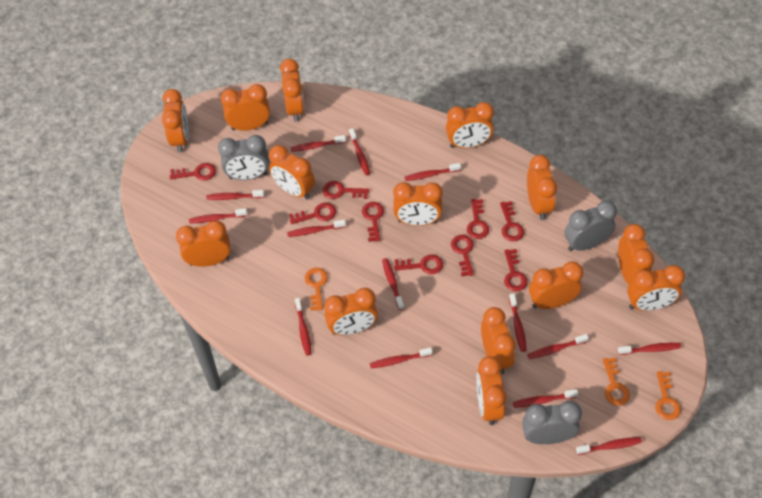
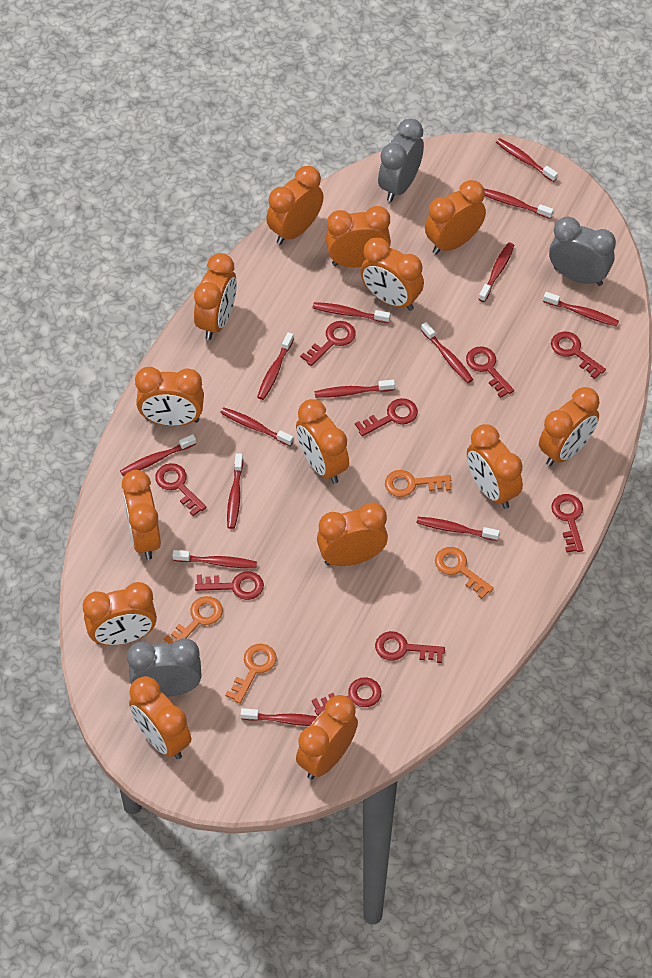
orange key: 3 -> 4

